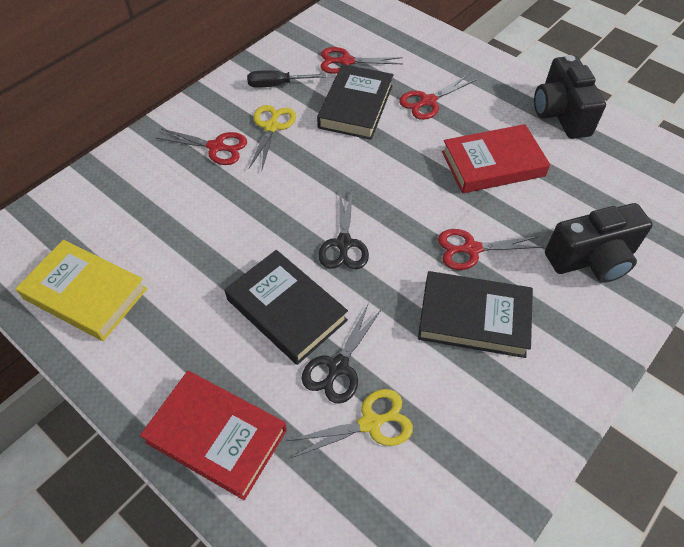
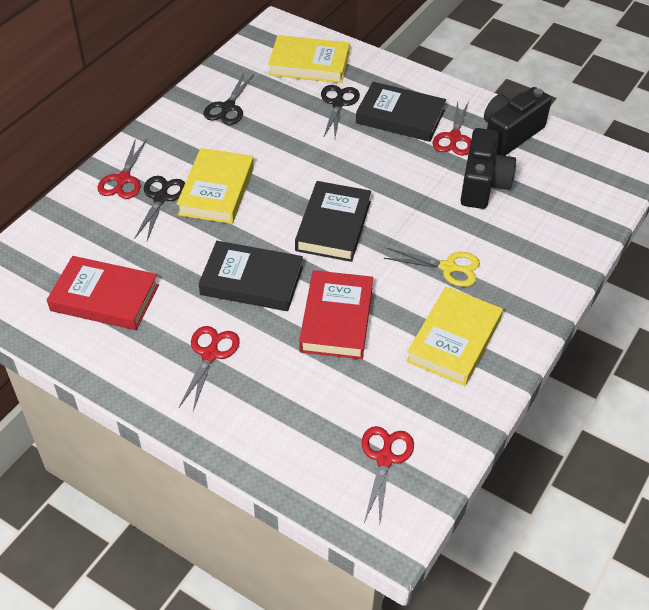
black scissors: 2 -> 3
black screwdriver: 1 -> 0
yellow book: 1 -> 3
yellow scissors: 2 -> 1

